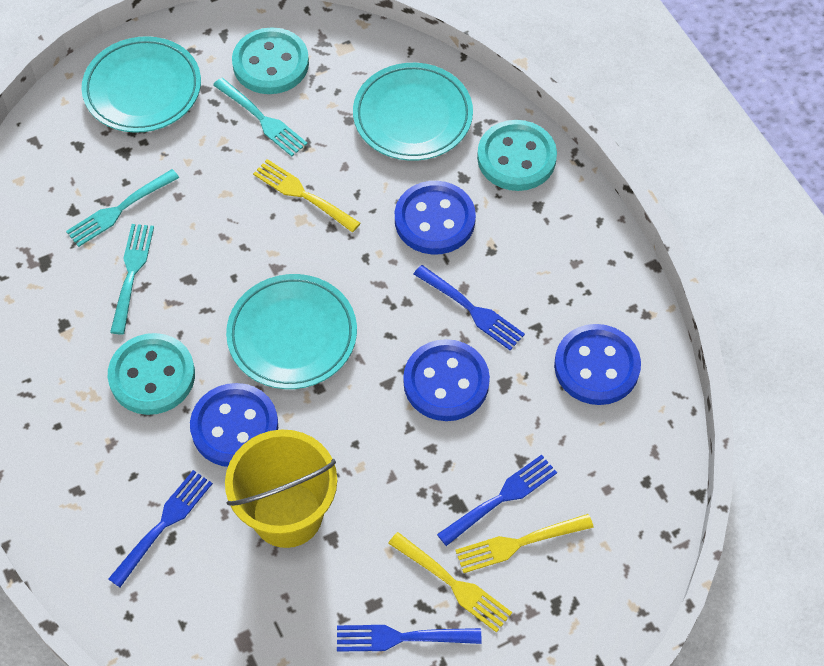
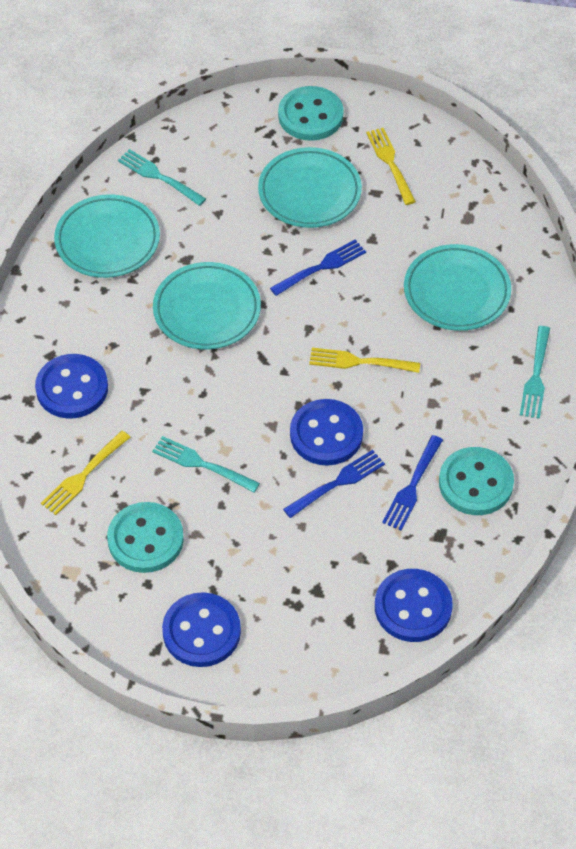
blue fork: 4 -> 3
turquoise plate: 3 -> 4
yellow bucket: 1 -> 0

